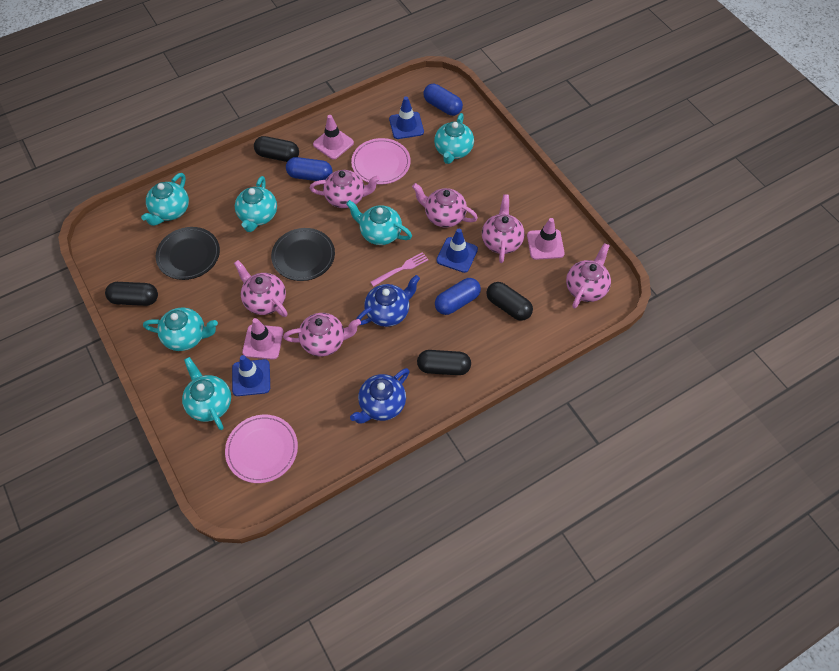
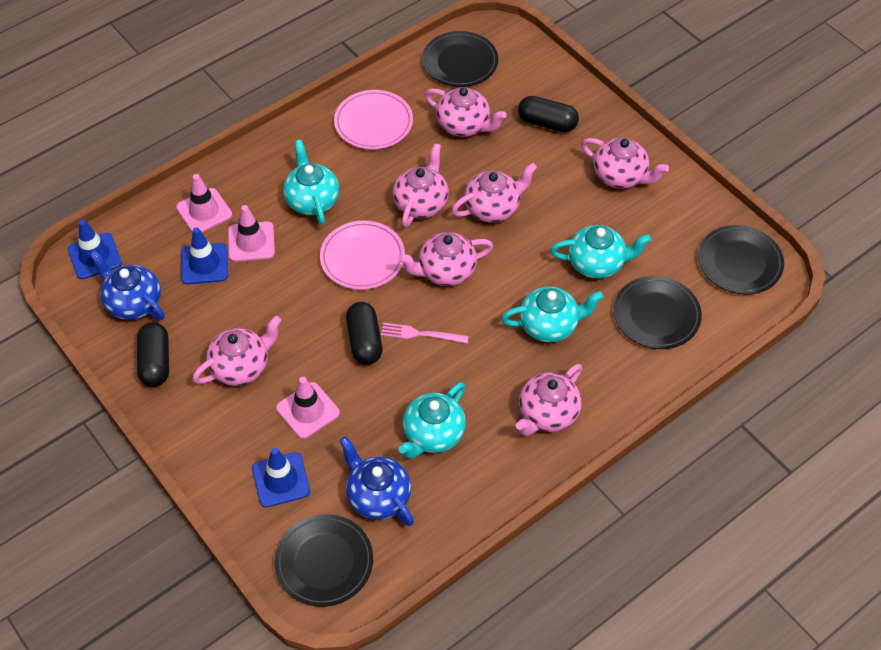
black capsule: 4 -> 3
black plate: 2 -> 4
blue capsule: 3 -> 0
pink teapot: 6 -> 7
turquoise teapot: 6 -> 4

